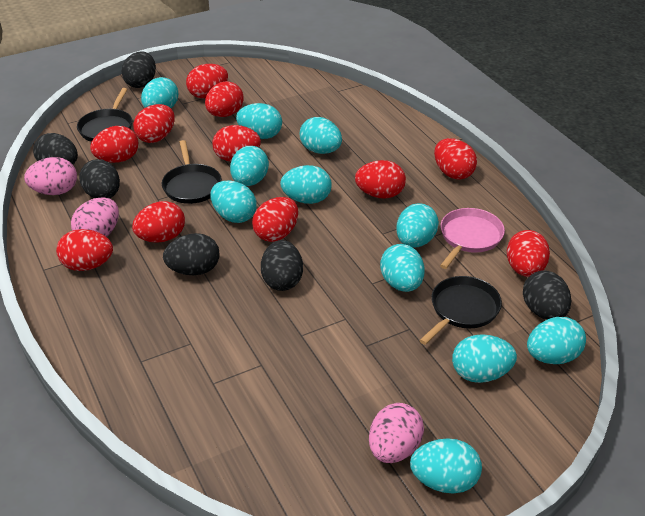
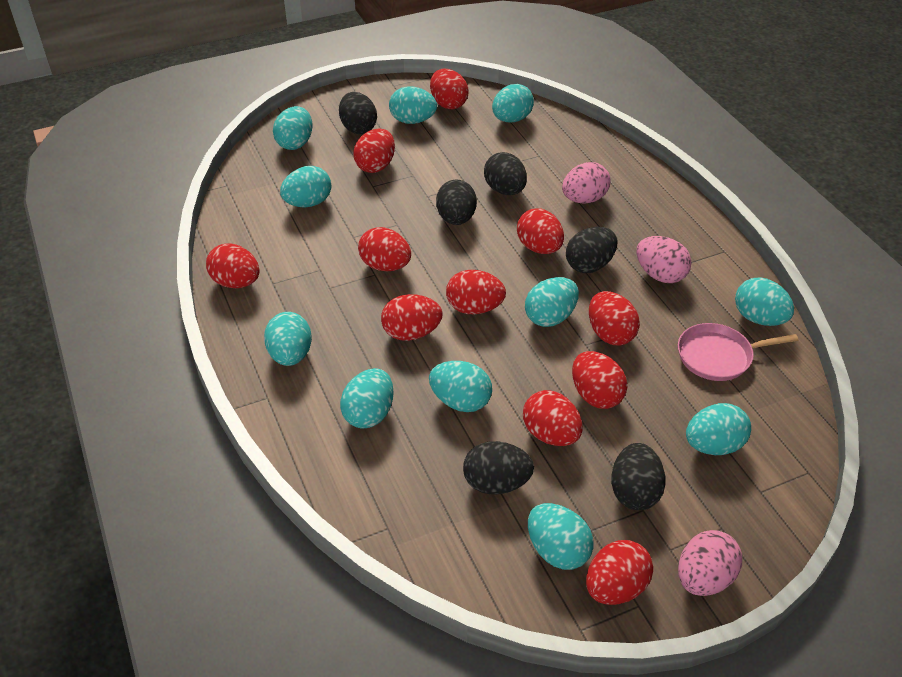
black pan: 3 -> 0

